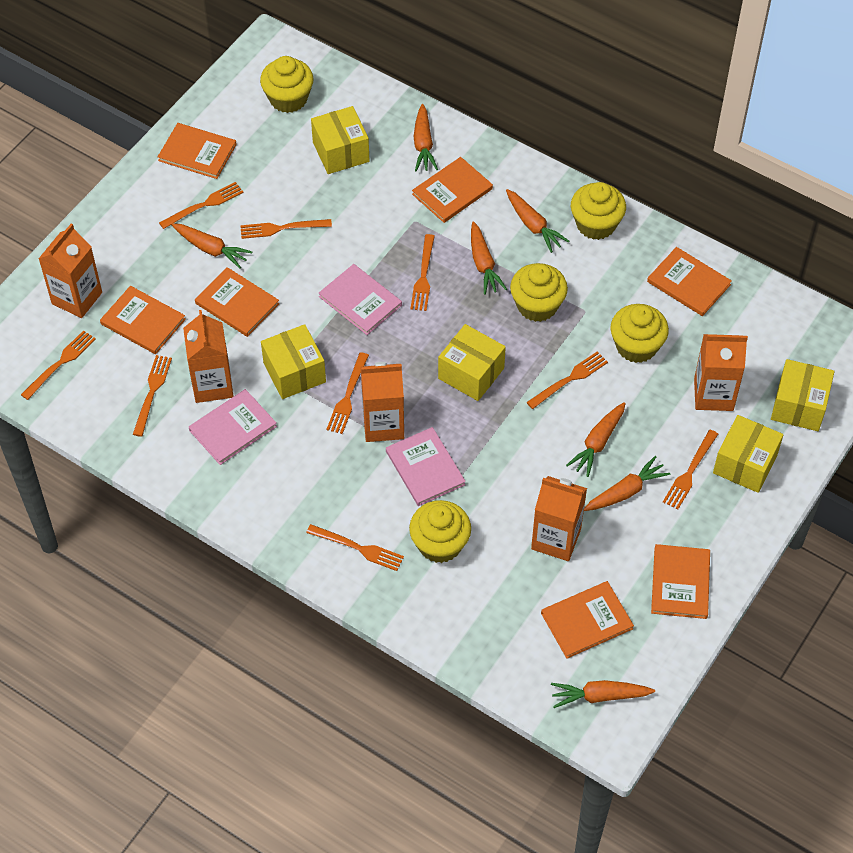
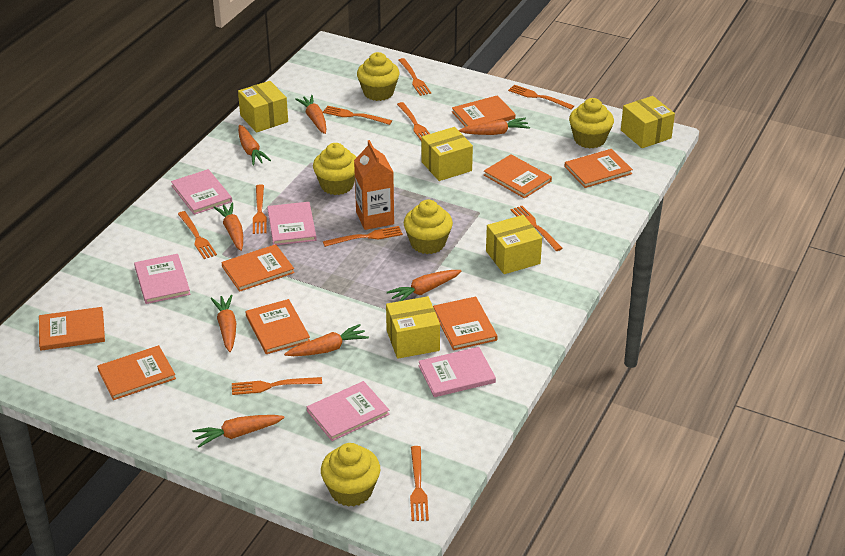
orange book: 7 -> 8
orange carrot: 7 -> 8
orange carton: 5 -> 1
orange fork: 9 -> 10
pink book: 3 -> 5

